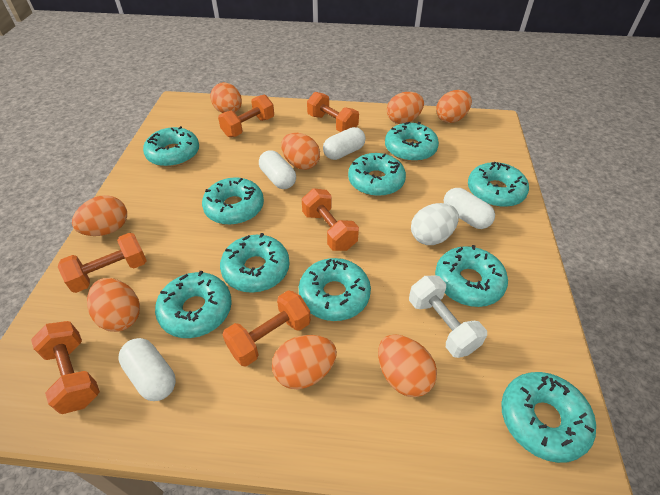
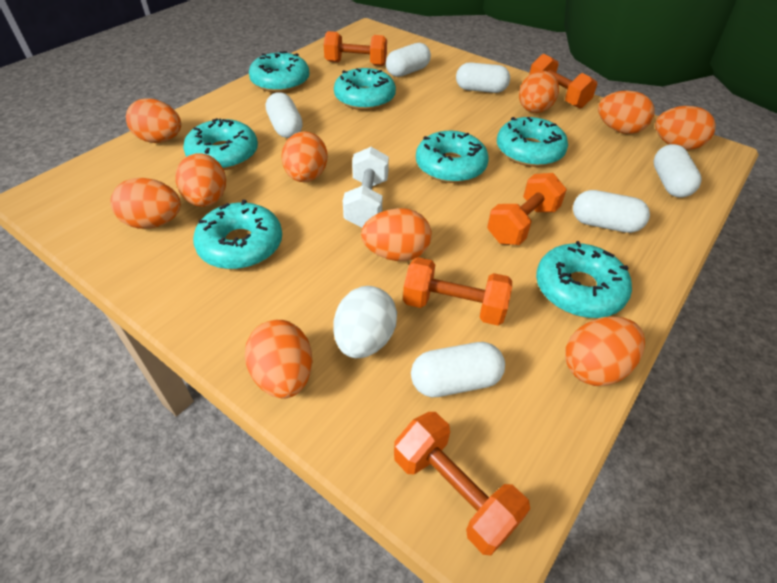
orange dumbbell: 6 -> 5
orange egg: 8 -> 10
turquoise donut: 10 -> 7
white capsule: 4 -> 6

